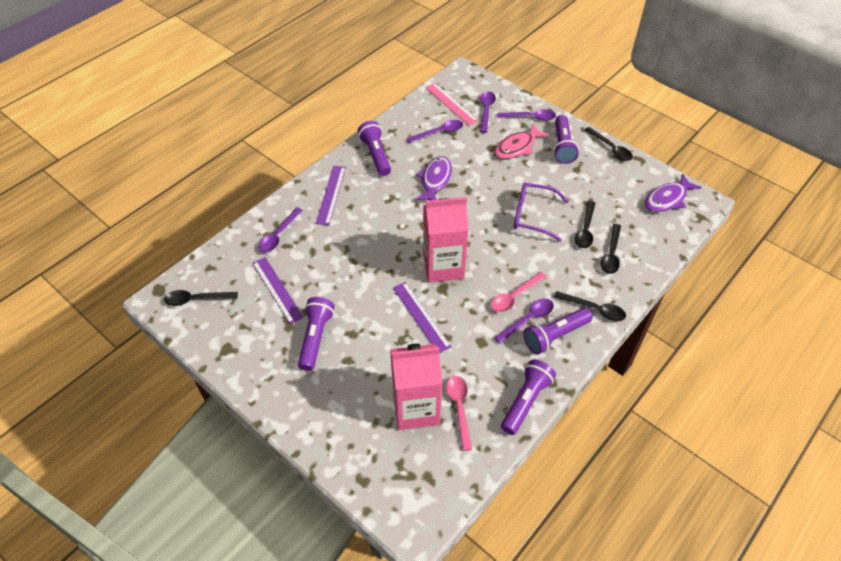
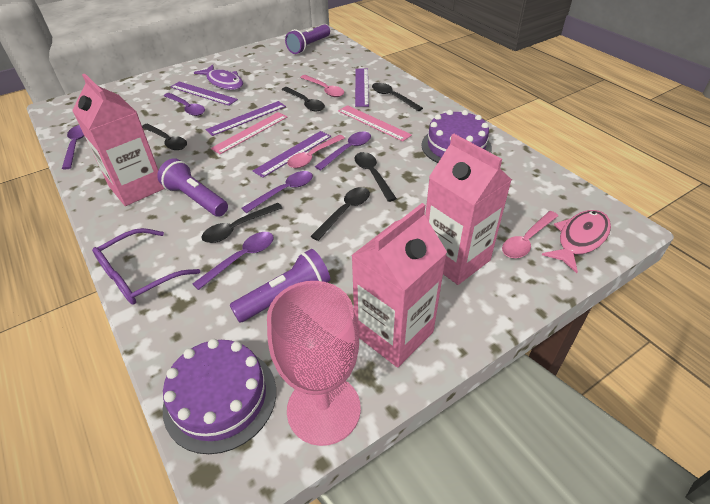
black spoon: 5 -> 6
pink carton: 2 -> 3
pink goblet: 0 -> 1
pink ruler: 1 -> 2
pink spoon: 2 -> 3
purple cake: 0 -> 2
purple fish: 2 -> 1
purple flashlight: 5 -> 3
purple ruler: 3 -> 4

